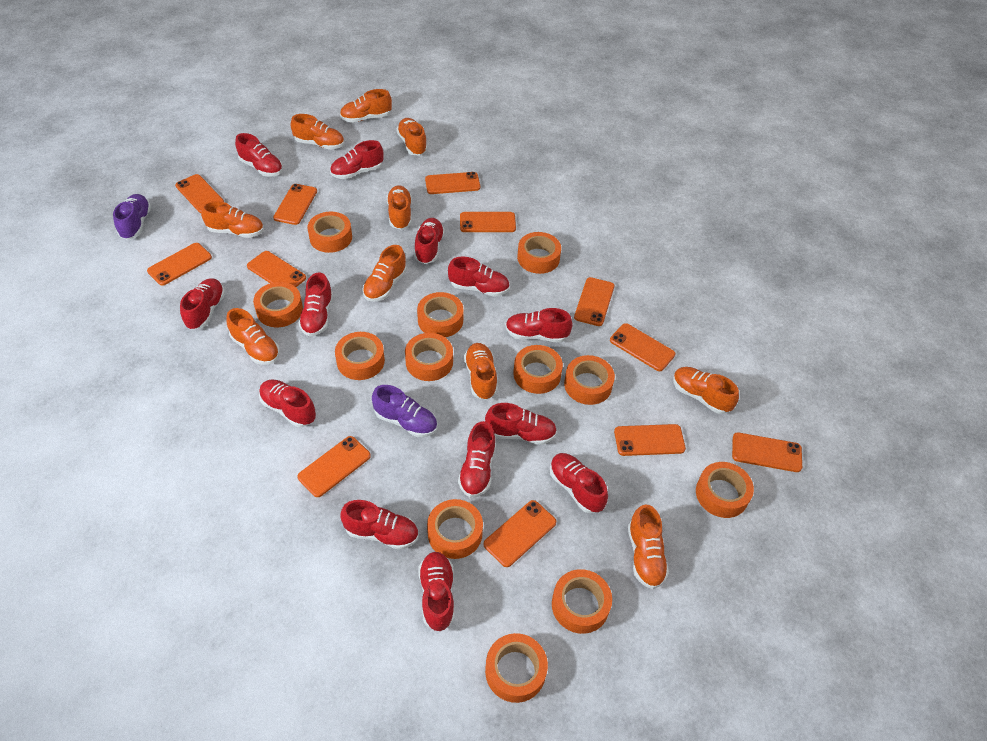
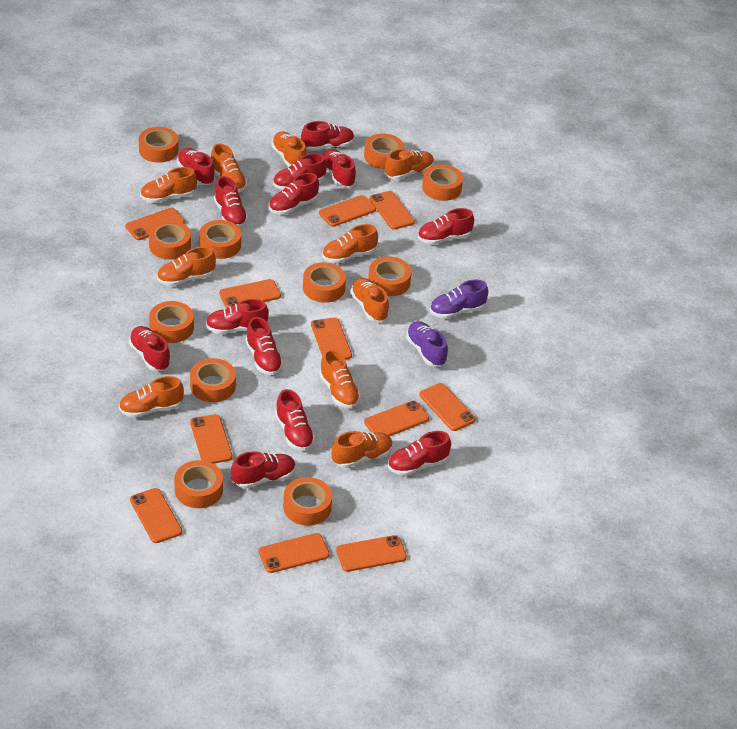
orange phone: 12 -> 11
orange tape: 12 -> 11

